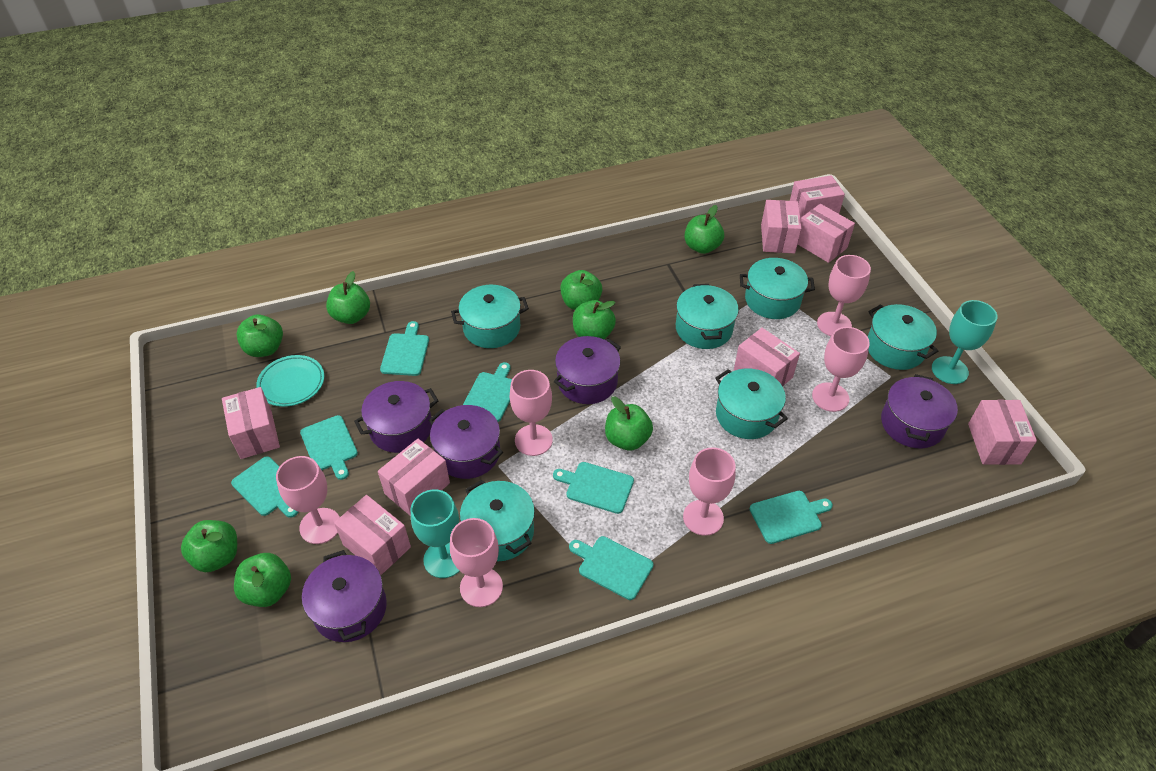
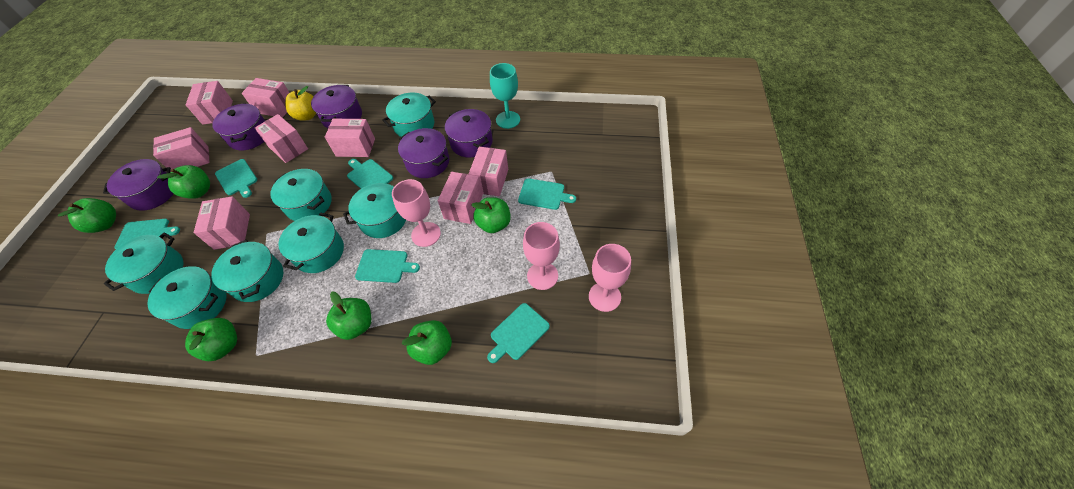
green apple: 8 -> 6
pink goblet: 6 -> 3
turquoise cutting board: 7 -> 6
turquoise goblet: 2 -> 1
turquoise plate: 1 -> 0
turquoise pot: 6 -> 7
yellow apple: 0 -> 1

